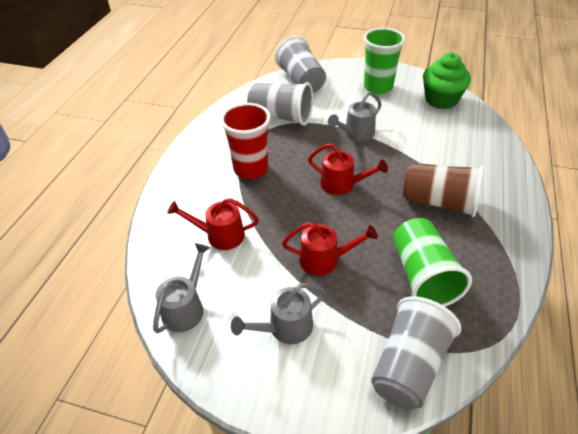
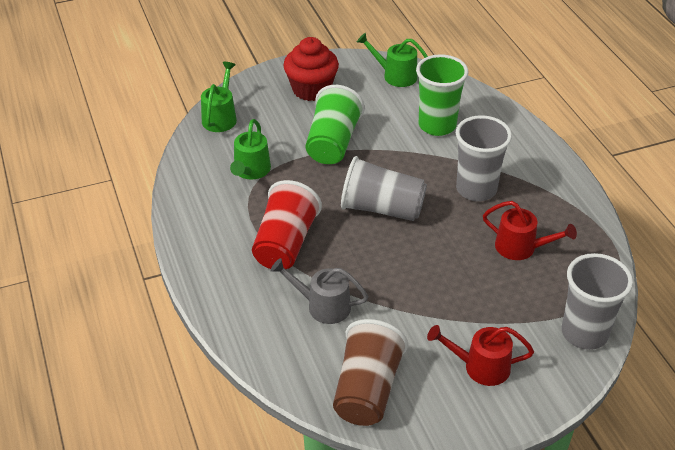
green cupcake: 1 -> 0
green watering can: 0 -> 3
grey watering can: 3 -> 1
red cupcake: 0 -> 1
red watering can: 3 -> 2

